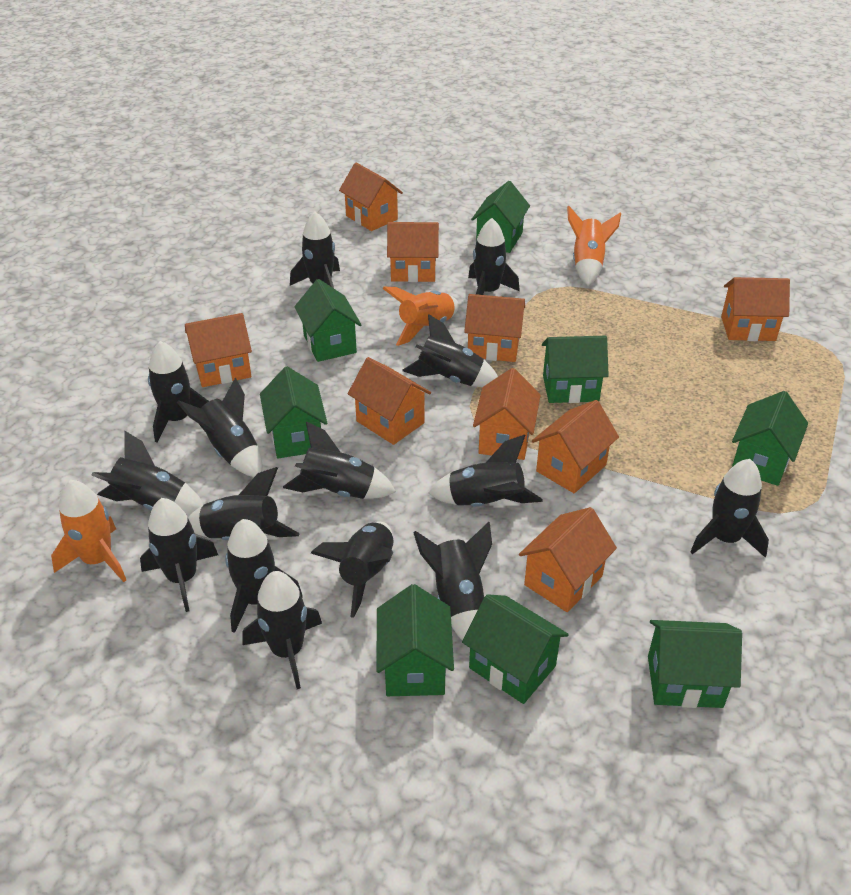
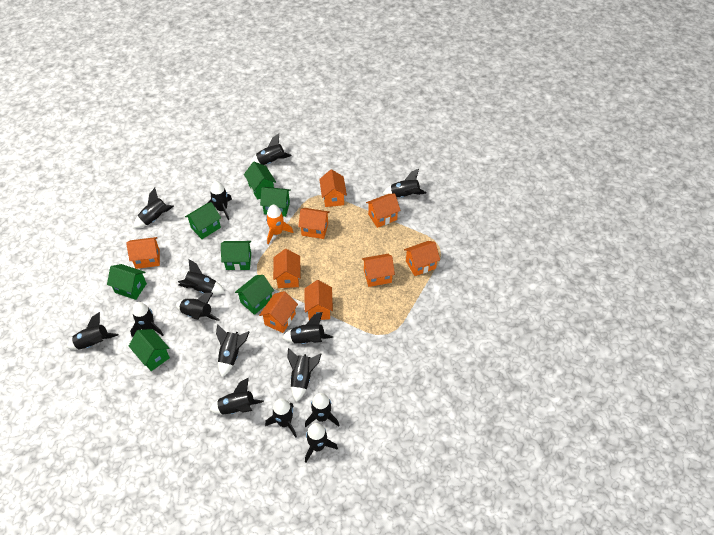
green house: 8 -> 7
orange rocket: 3 -> 1

